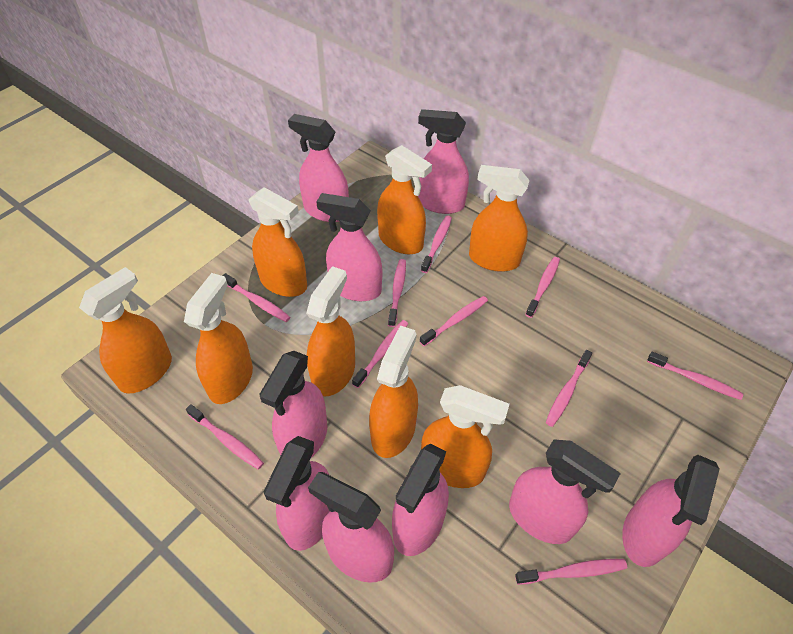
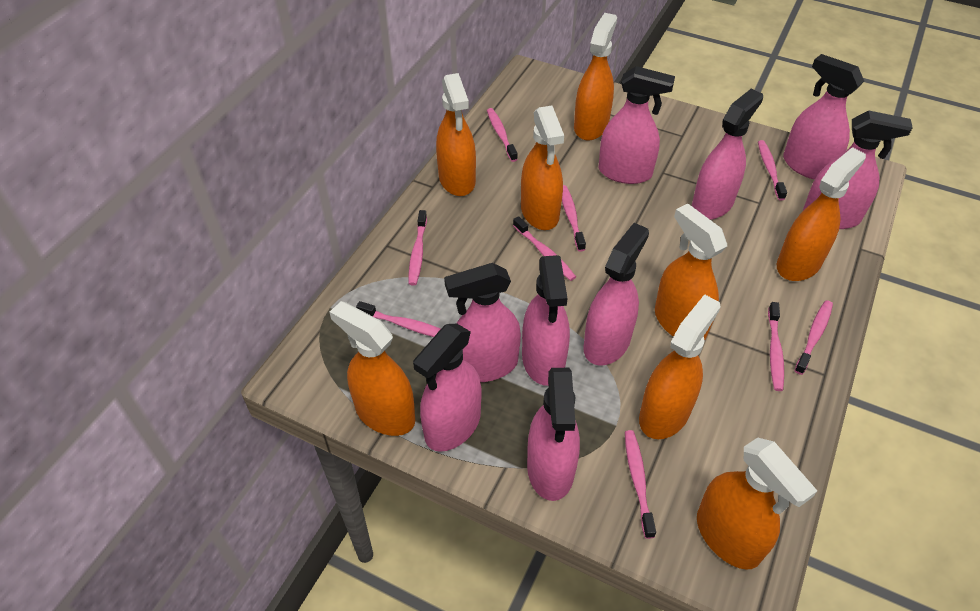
pink toothbrush: 10 -> 9

